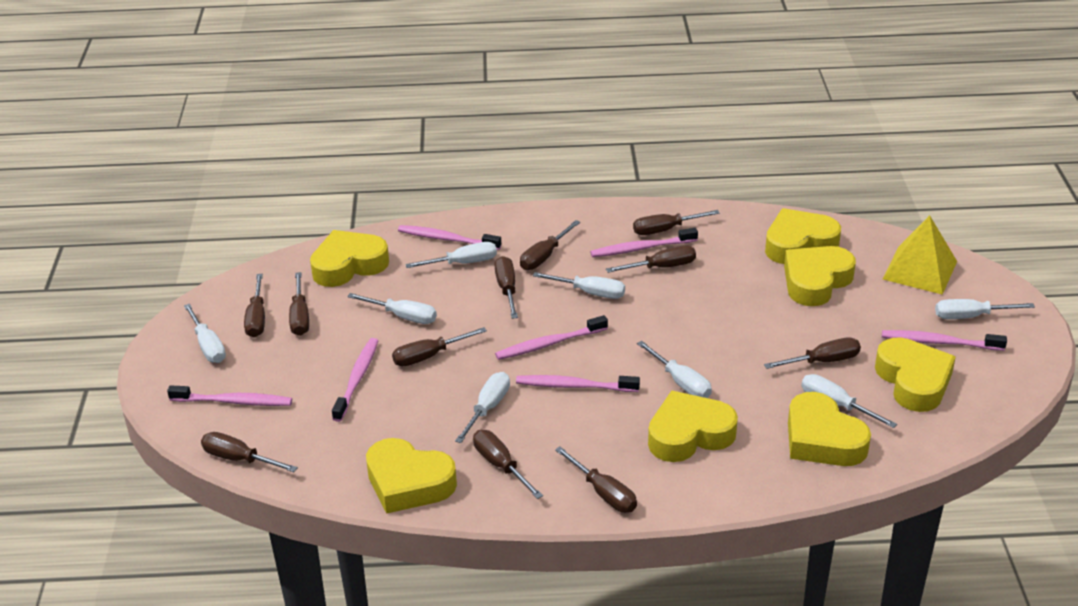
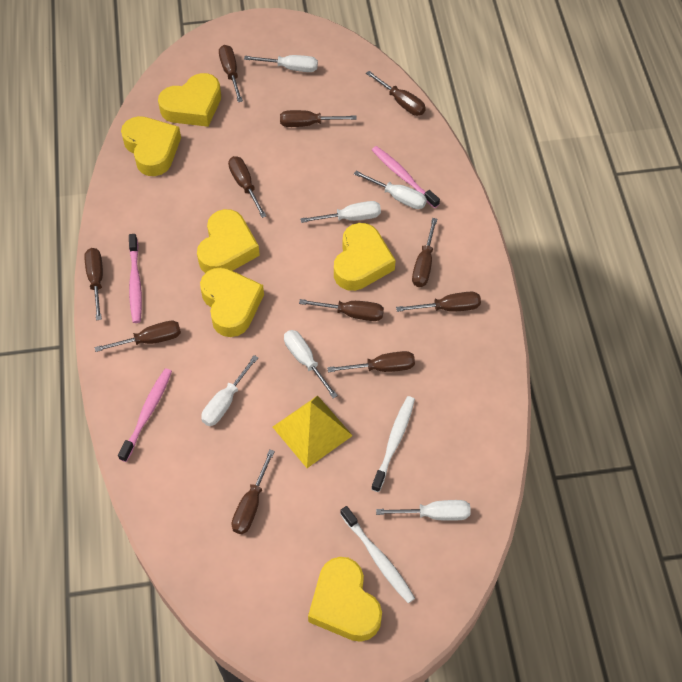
pink toothbrush: 7 -> 3
white screwdriver: 8 -> 6
white toothbrush: 0 -> 2
yellow heart: 7 -> 6

